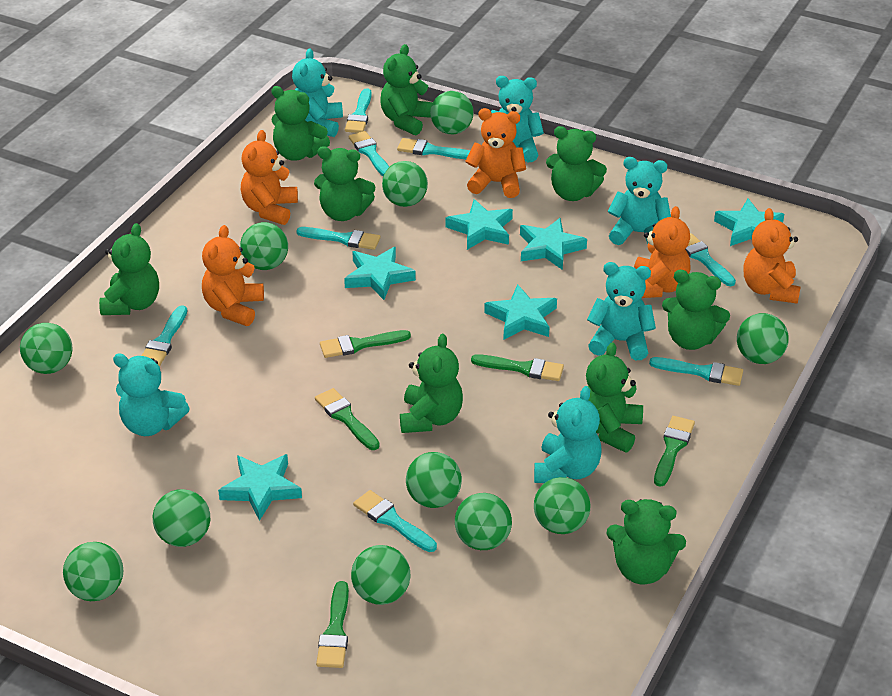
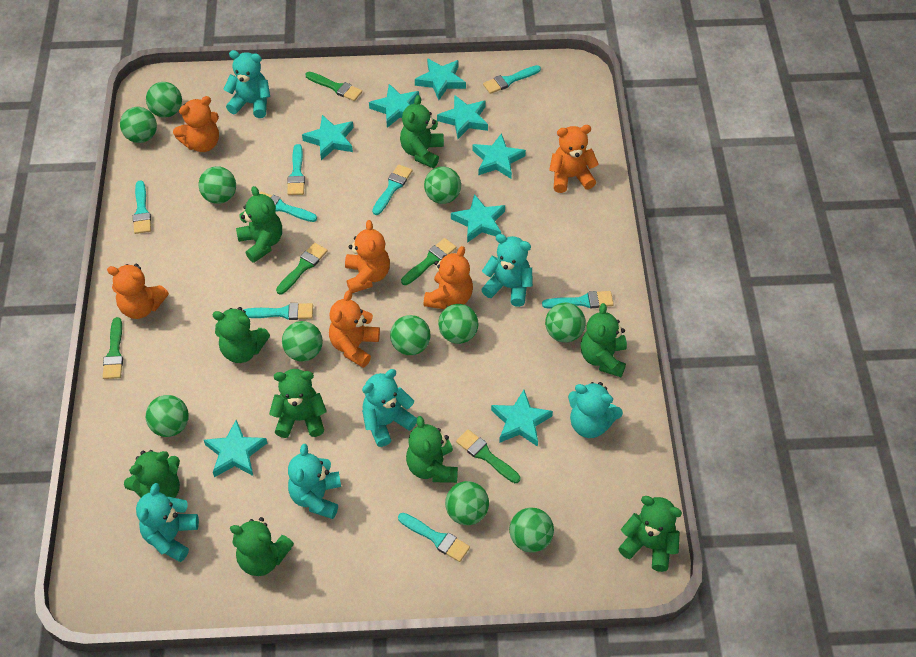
orange teddy bear: 5 -> 6
turquoise star: 6 -> 8

